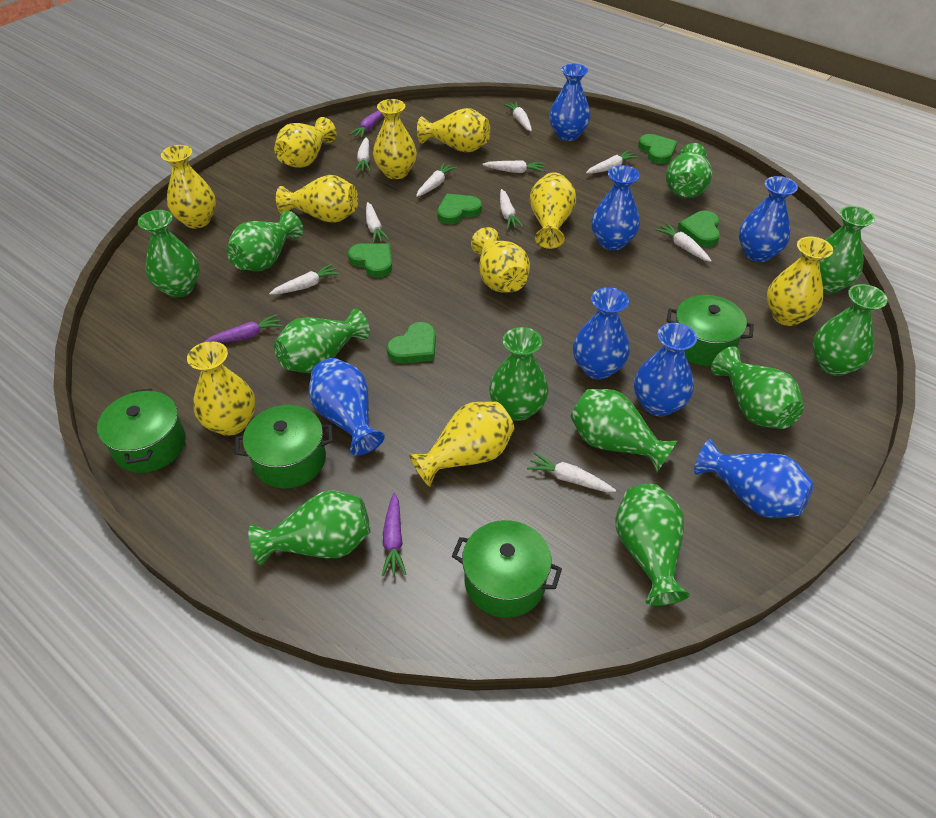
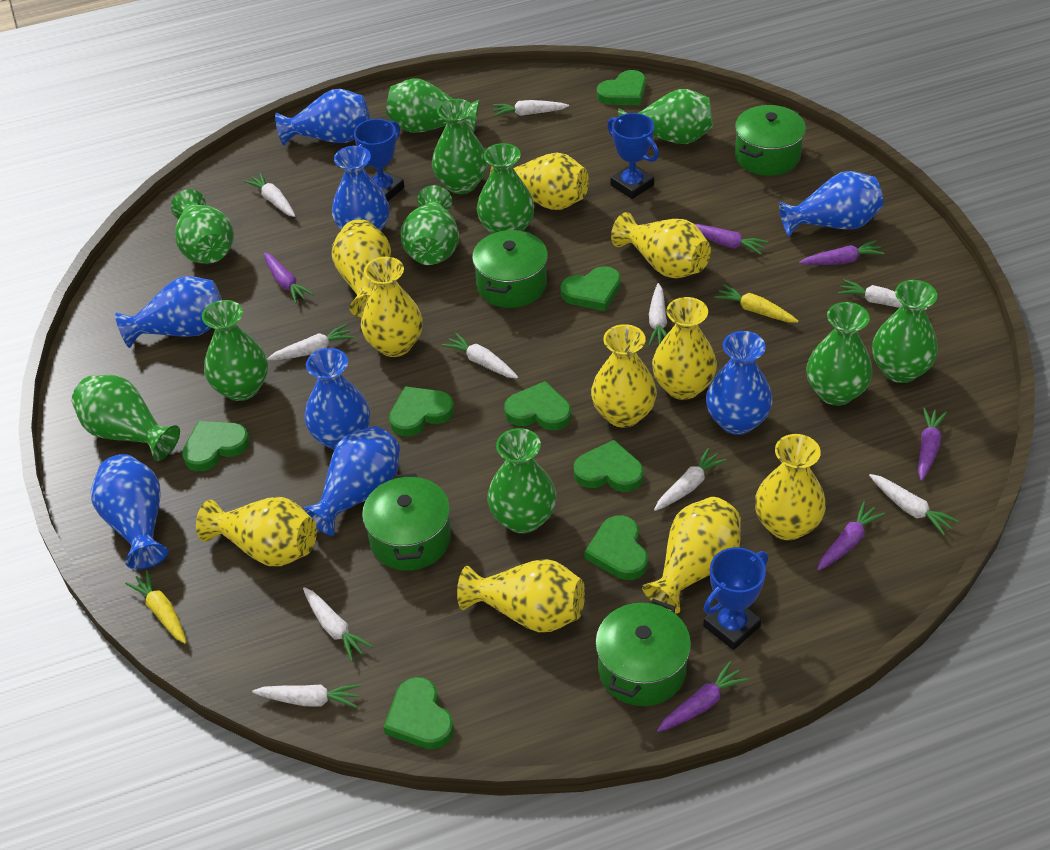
blue trophy: 0 -> 3
blue vase: 7 -> 8
green heart: 5 -> 8
purple carrot: 3 -> 6
yellow carrot: 0 -> 2

